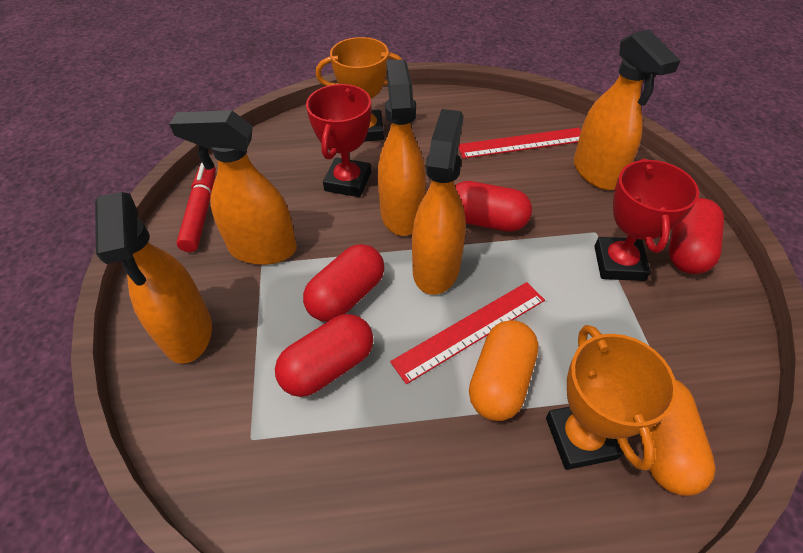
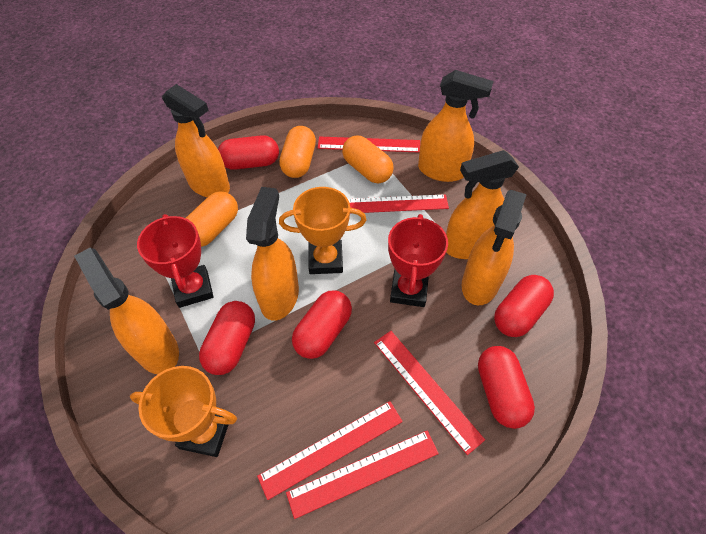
orange capsule: 2 -> 3
orange spray bottle: 5 -> 6
red capsule: 4 -> 5
red marker: 1 -> 0
red ruler: 2 -> 5

